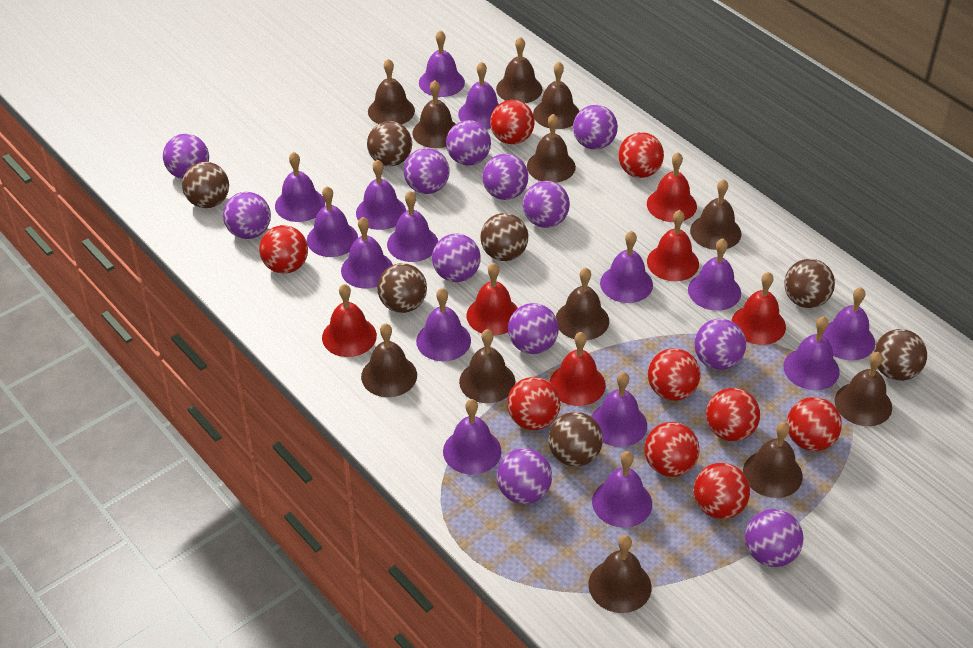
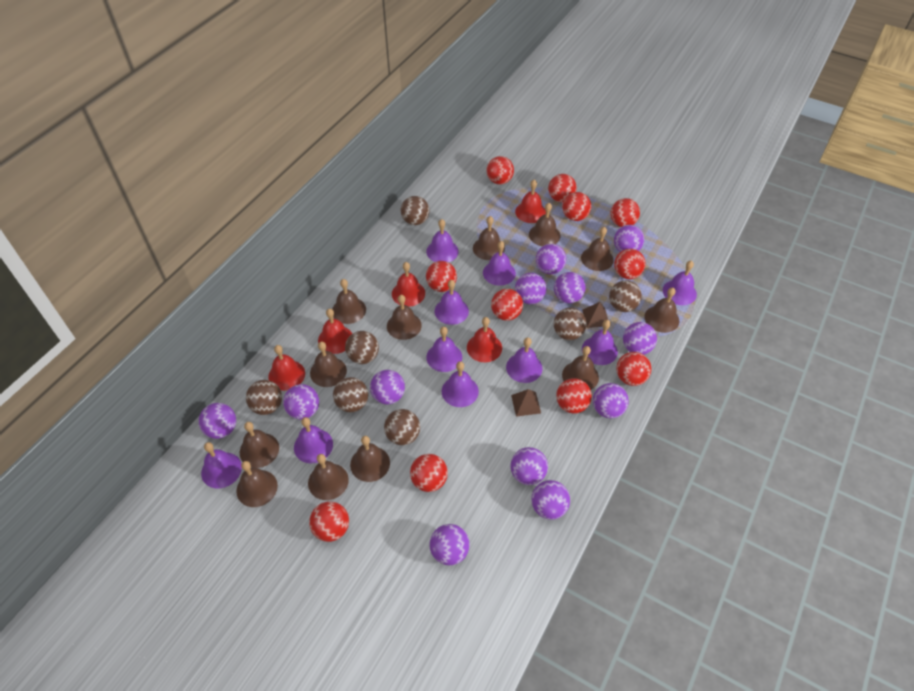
brown pyramid: 0 -> 2
purple bell: 15 -> 10
red ball: 9 -> 11
red bell: 6 -> 5

